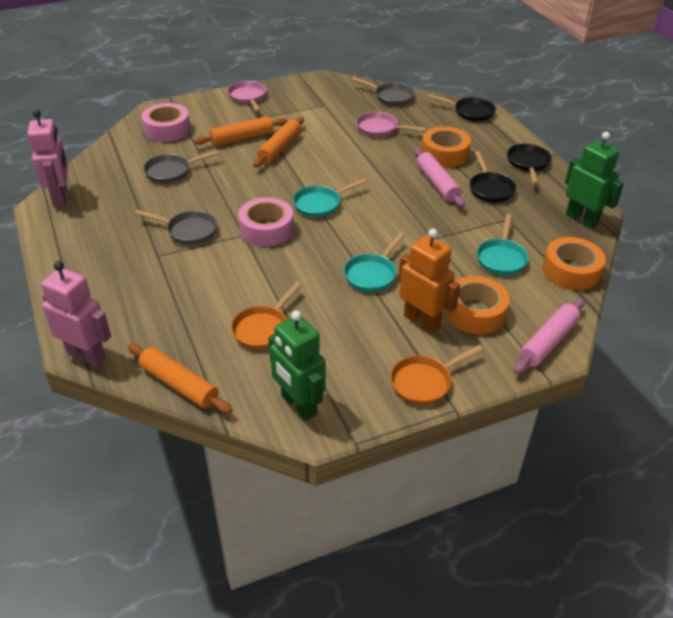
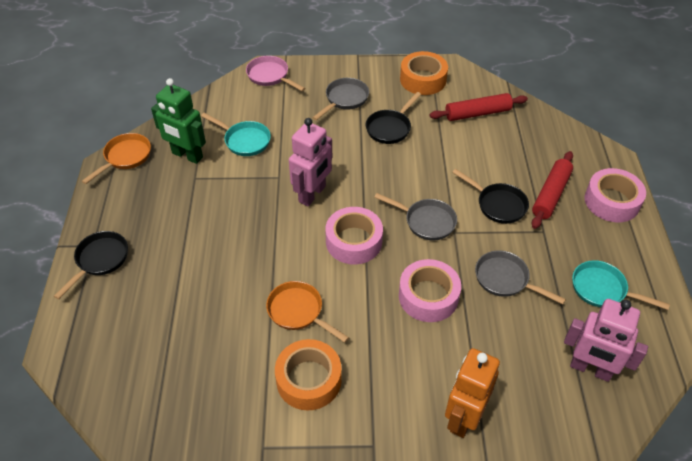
green robot: 2 -> 1
orange rolling pin: 3 -> 0
orange tape: 3 -> 2
pink pan: 2 -> 1
pink rolling pin: 2 -> 0
pink tape: 2 -> 3
red rolling pin: 0 -> 2
turquoise pan: 3 -> 2

